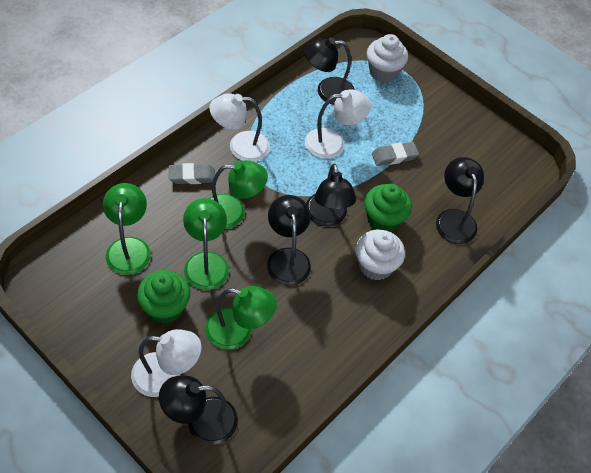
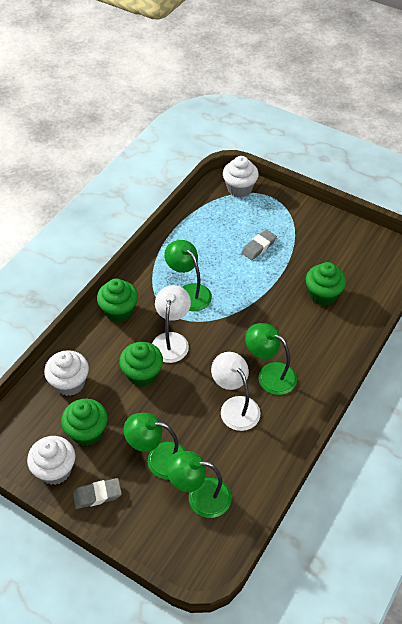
black lamp: 5 -> 0
green cupcake: 2 -> 4
white cupcake: 2 -> 3
white lamp: 3 -> 2

